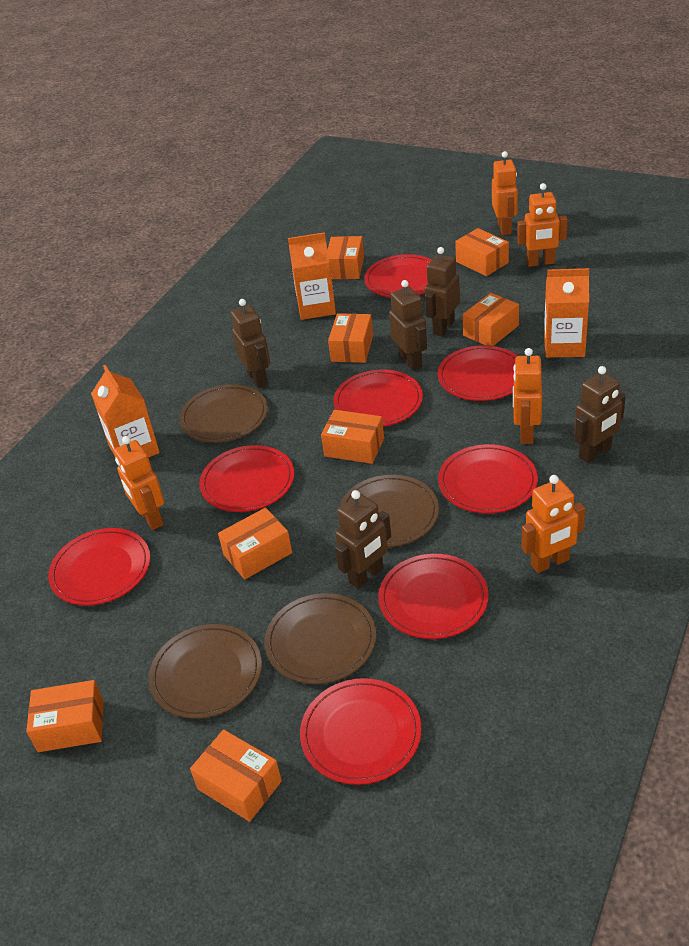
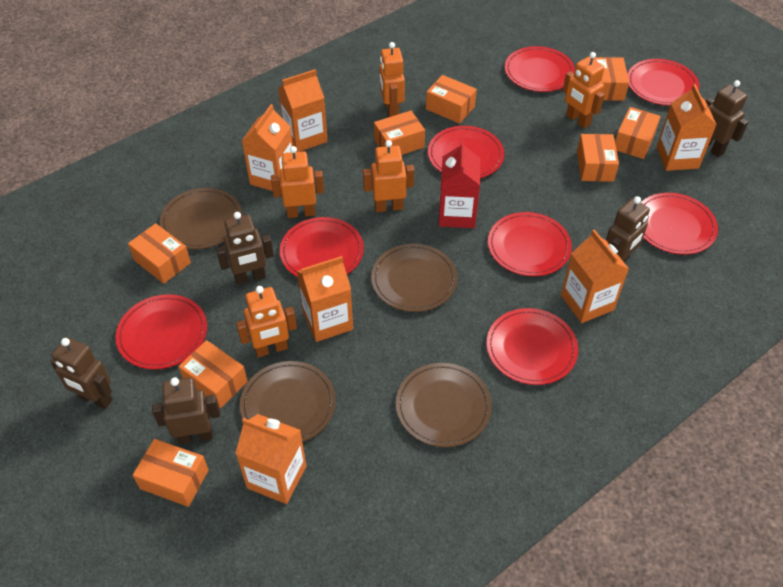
orange carton: 3 -> 6
red carton: 0 -> 1

